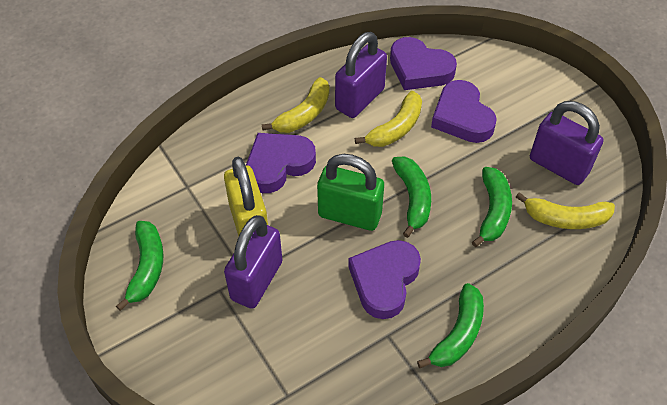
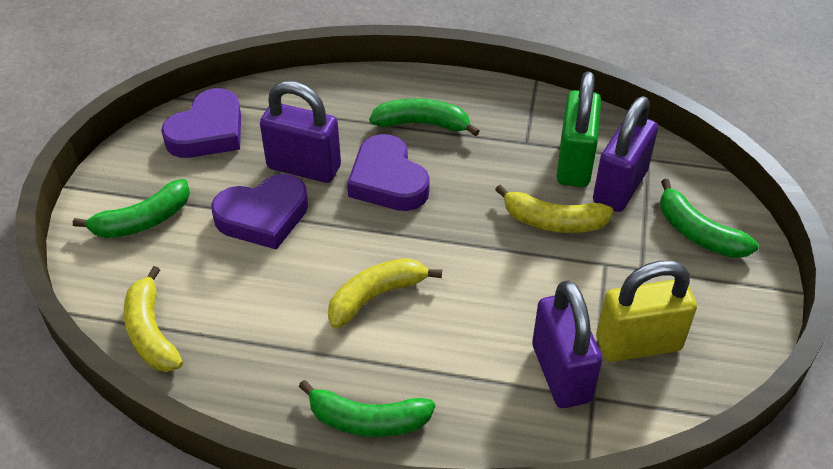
purple heart: 4 -> 3

